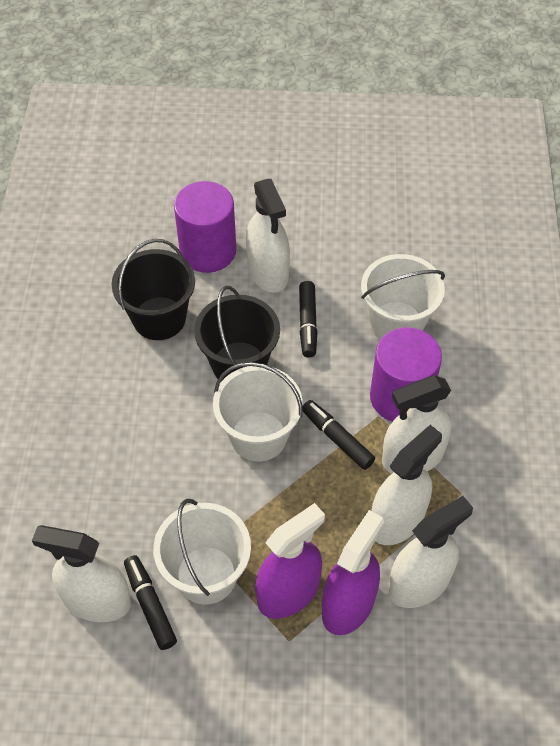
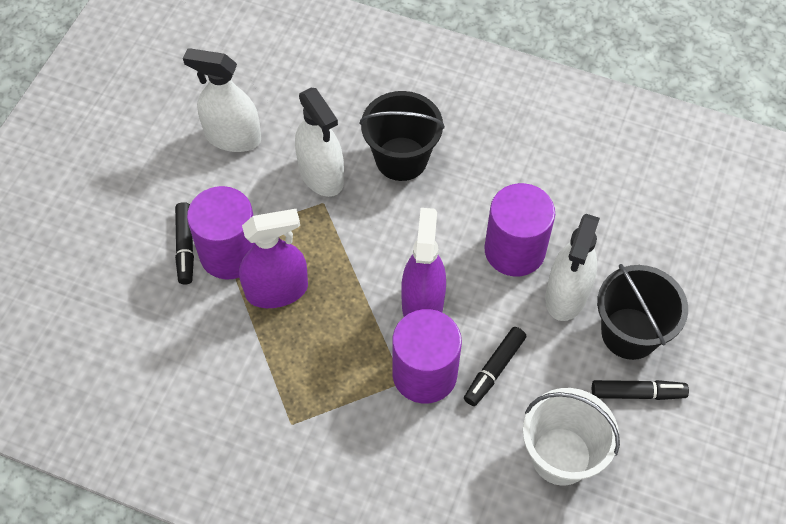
purple cylinder: 2 -> 3
white bucket: 3 -> 1
white spray bottle: 5 -> 3

